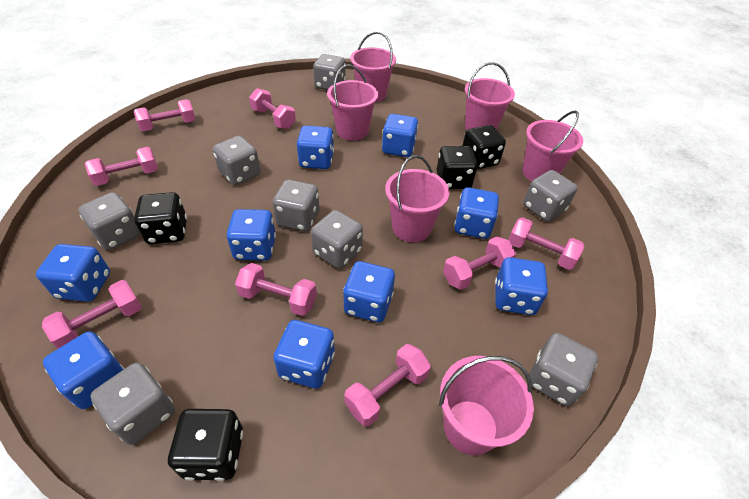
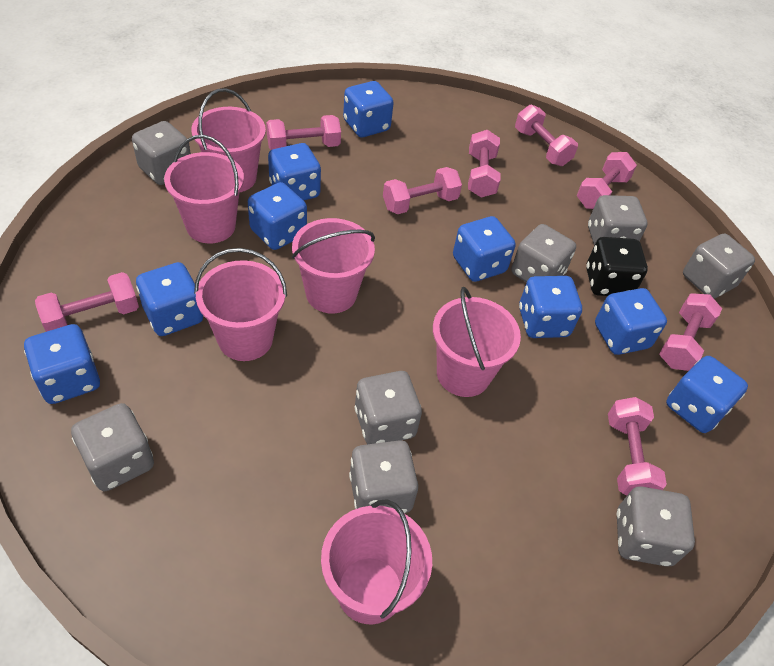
black dice: 4 -> 1

